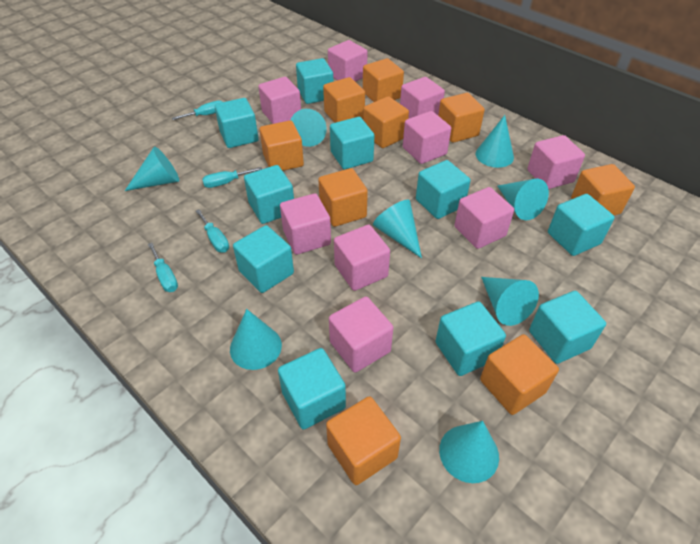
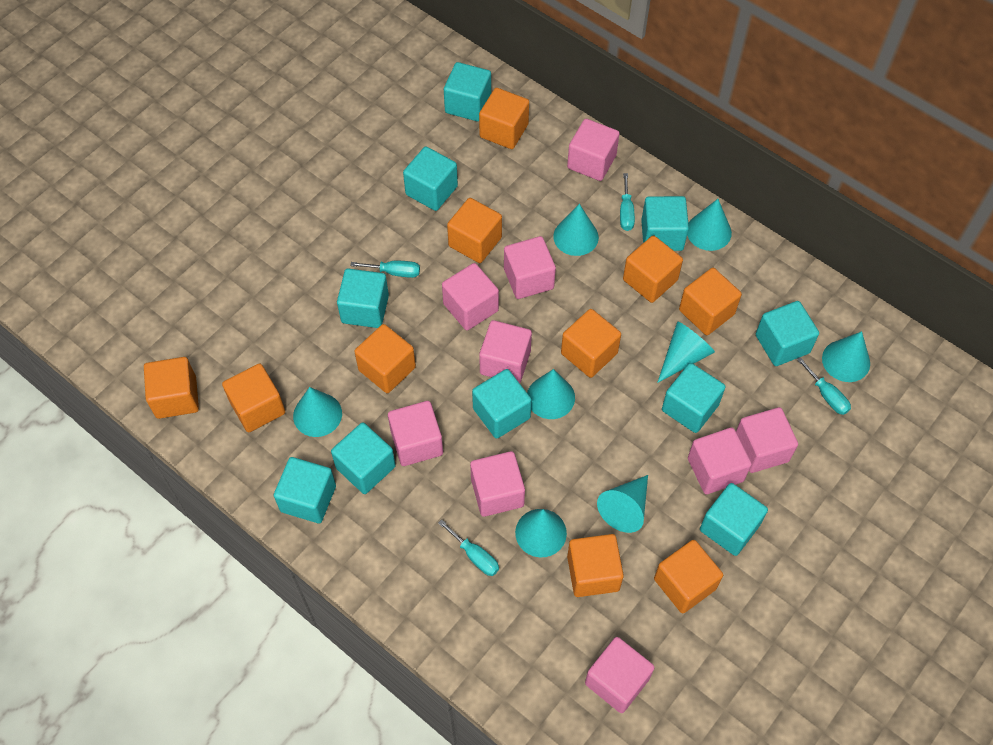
orange cube: 9 -> 10

